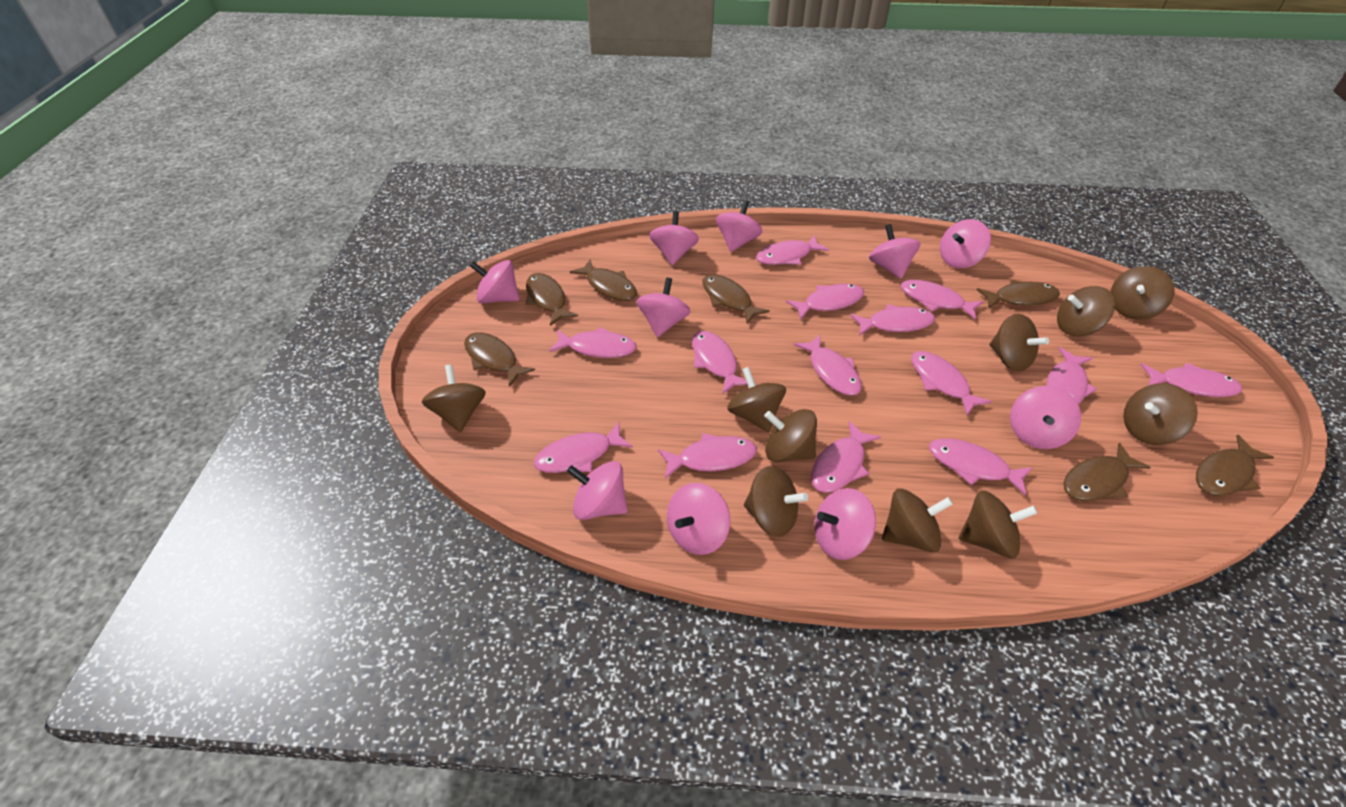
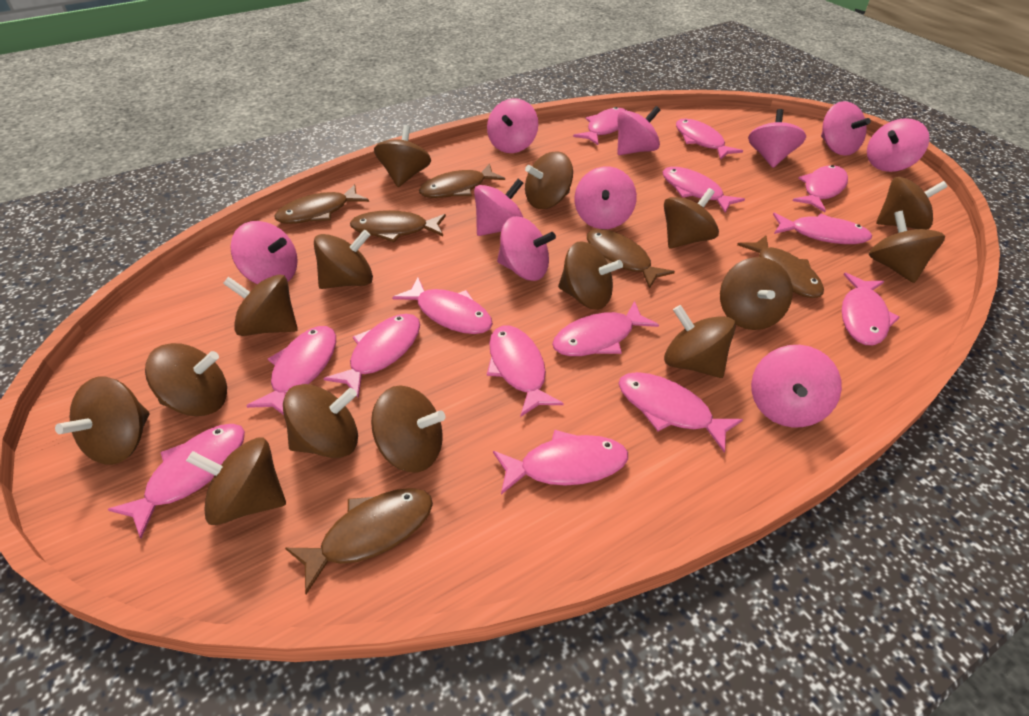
brown fish: 7 -> 6
brown spinning top: 10 -> 15

